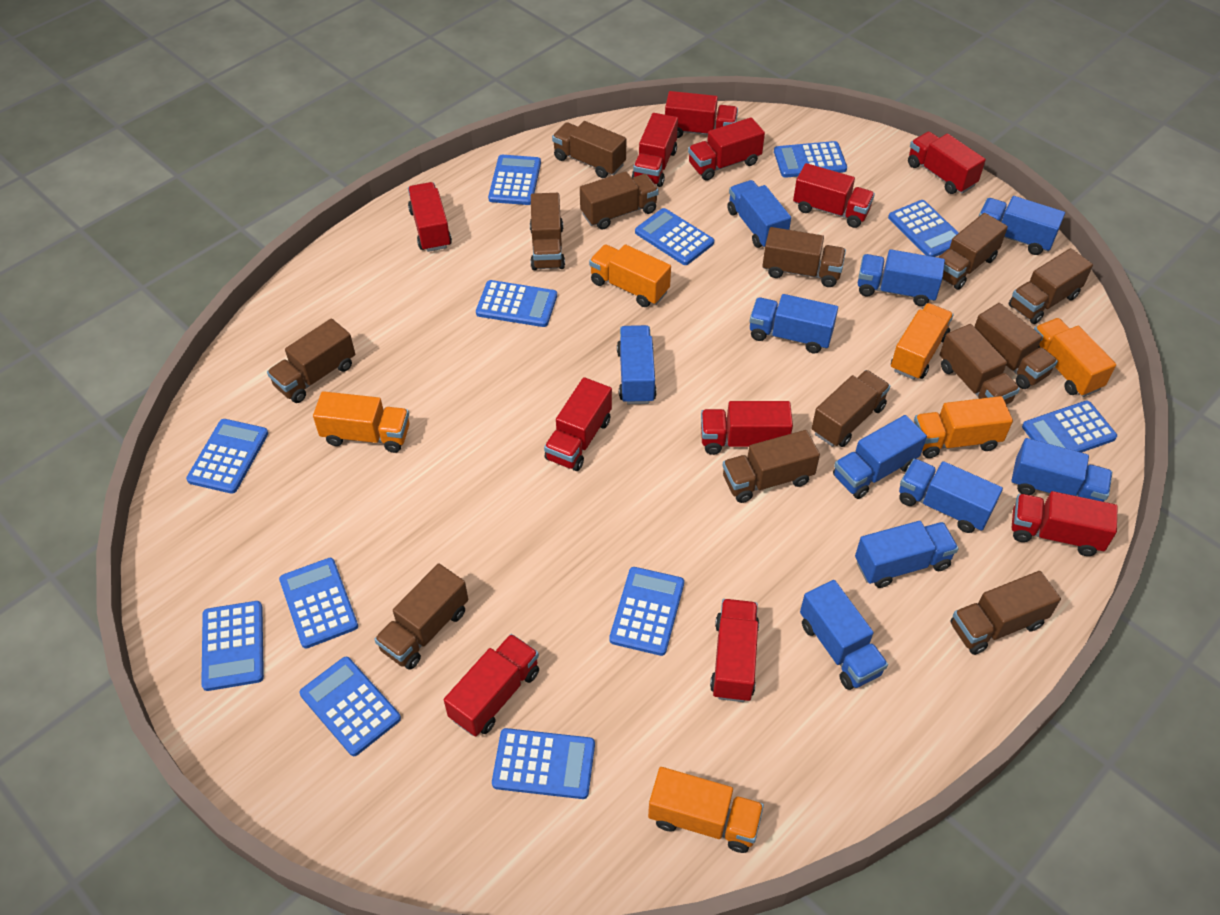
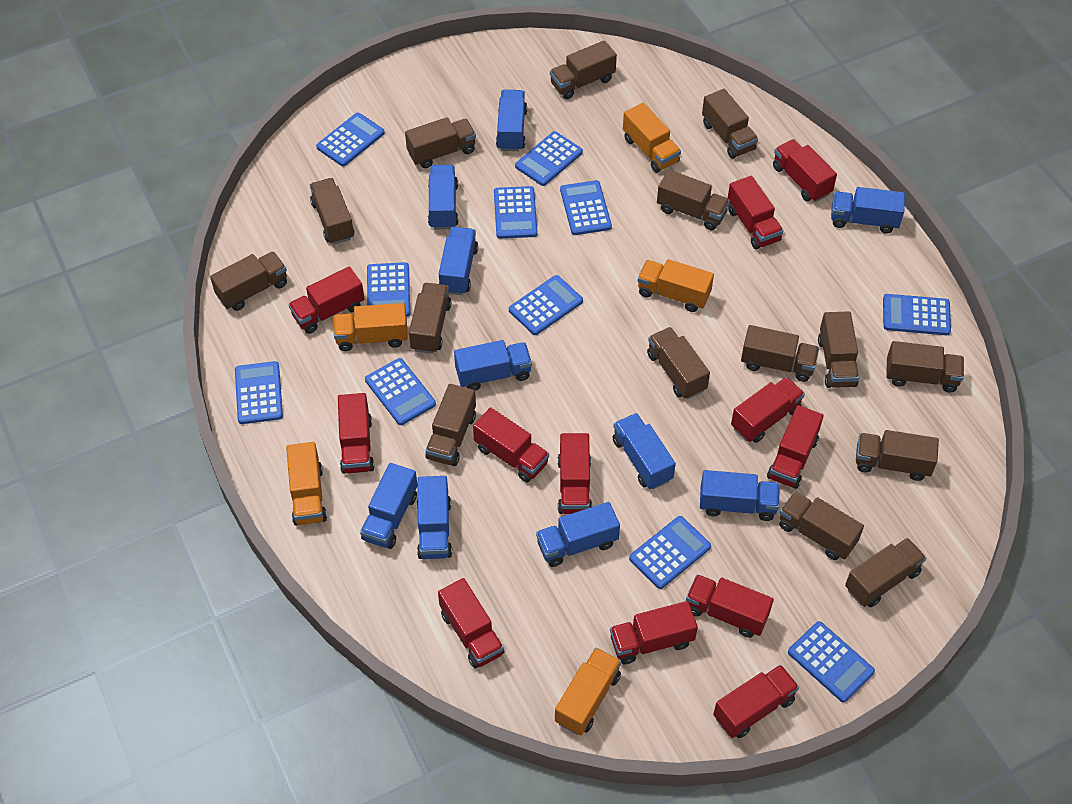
blue calculator: 12 -> 11
brown truck: 13 -> 15
orange truck: 6 -> 5
red truck: 11 -> 12

